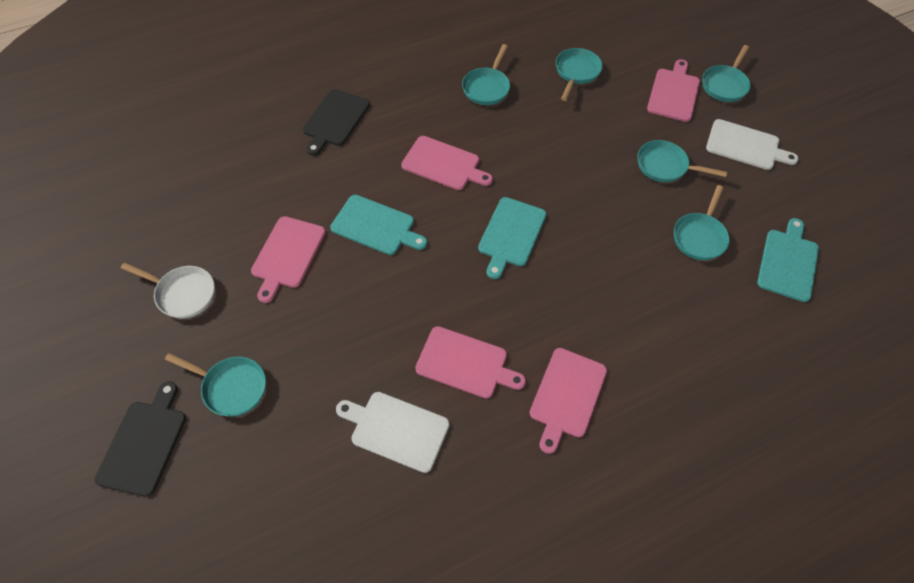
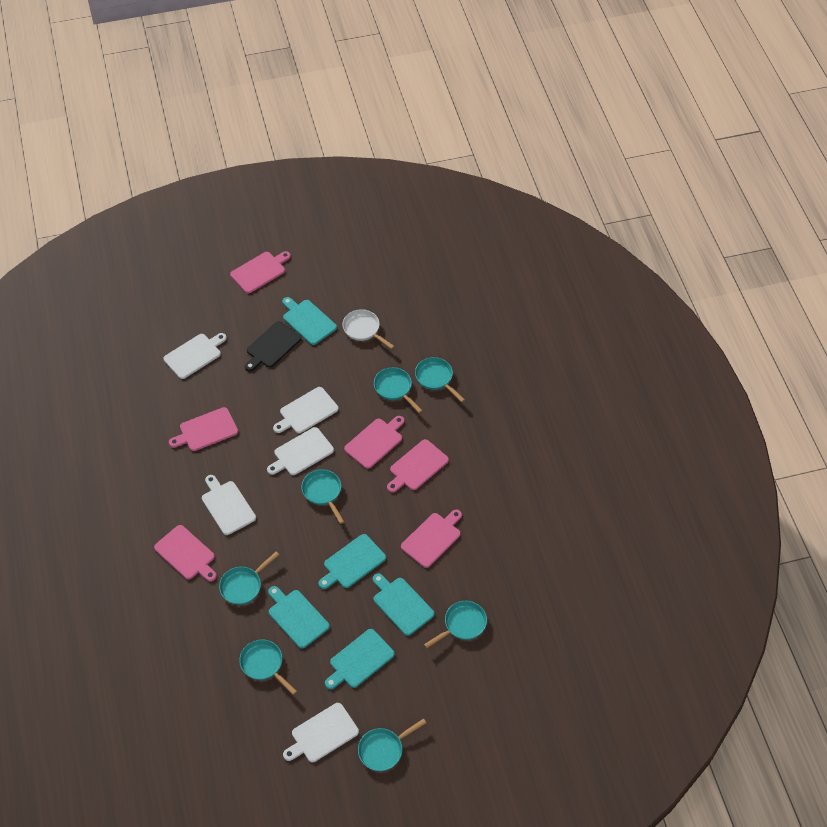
black cutting board: 2 -> 1
pink cutting board: 5 -> 6
turquoise cutting board: 3 -> 5
turquoise pan: 6 -> 7
white cutting board: 2 -> 5

